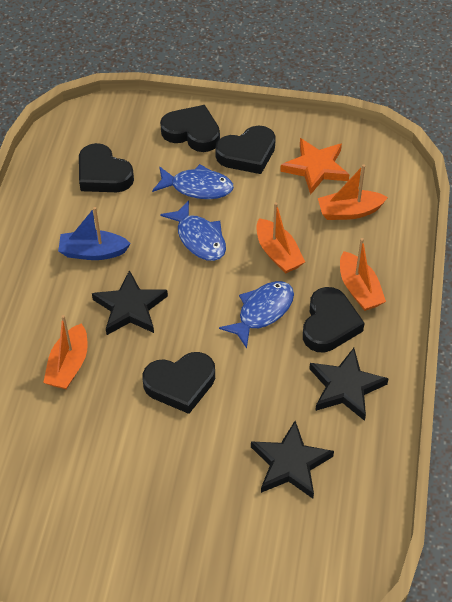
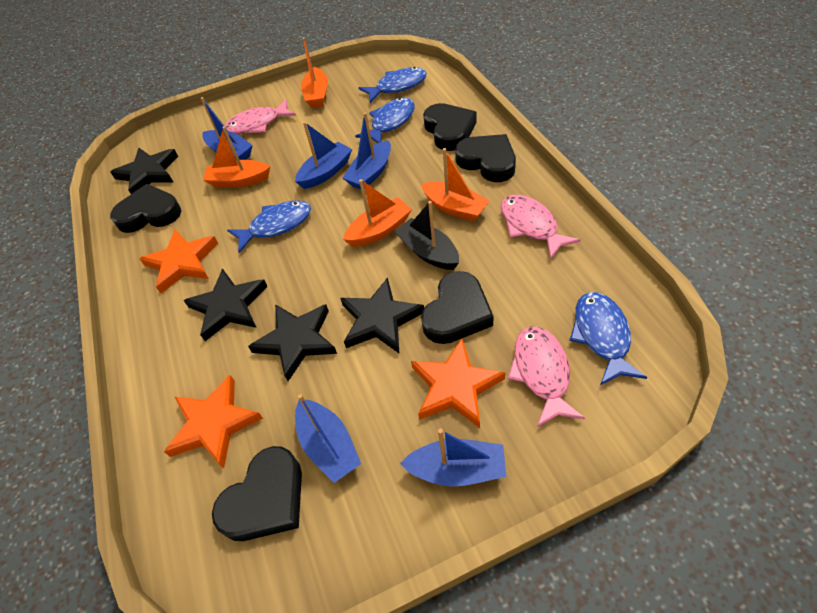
black boat: 0 -> 1
black star: 3 -> 4
blue boat: 1 -> 5
blue fish: 3 -> 4
orange star: 1 -> 3
pink fish: 0 -> 3

